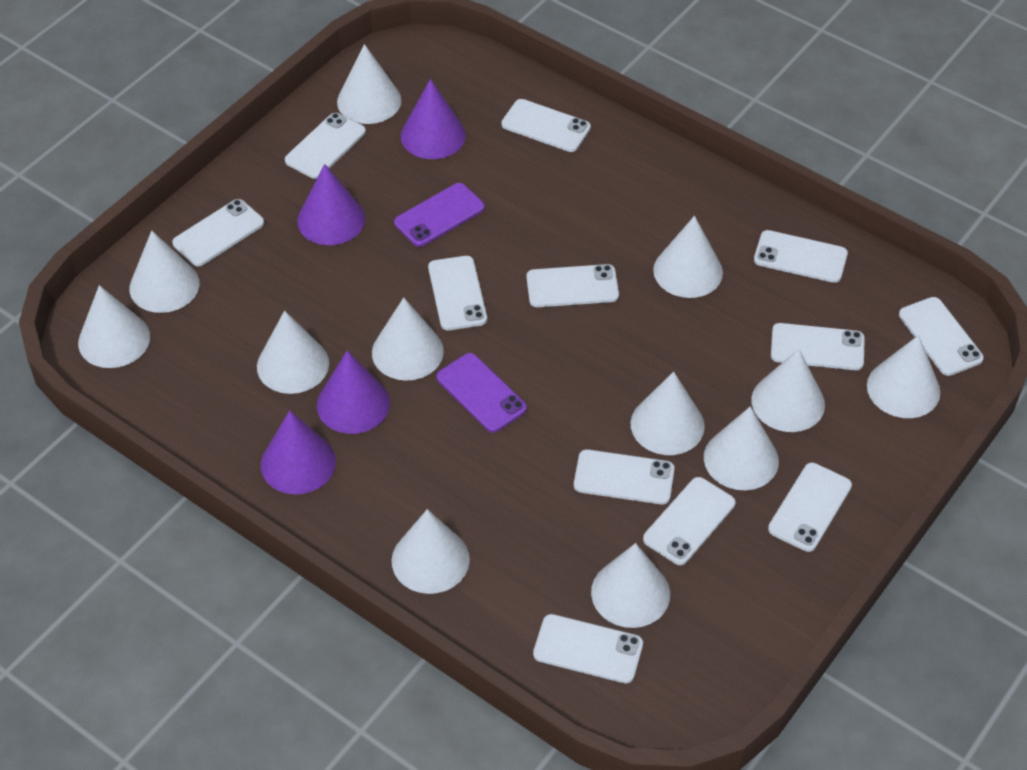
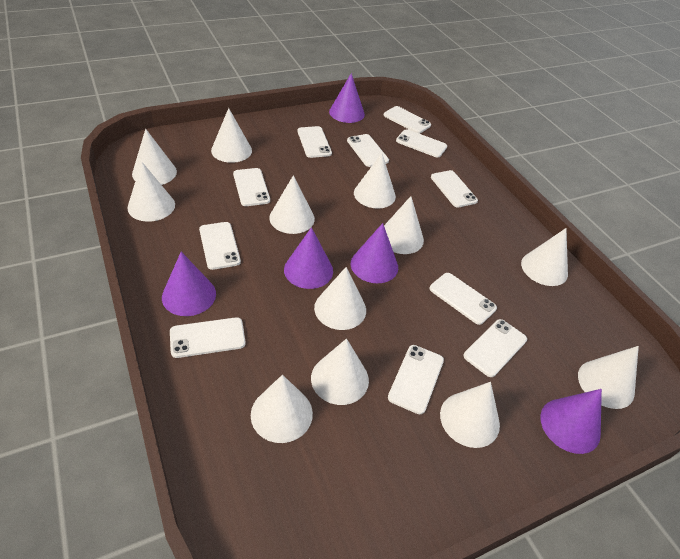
purple cone: 4 -> 5
purple phone: 2 -> 0
white phone: 12 -> 11

